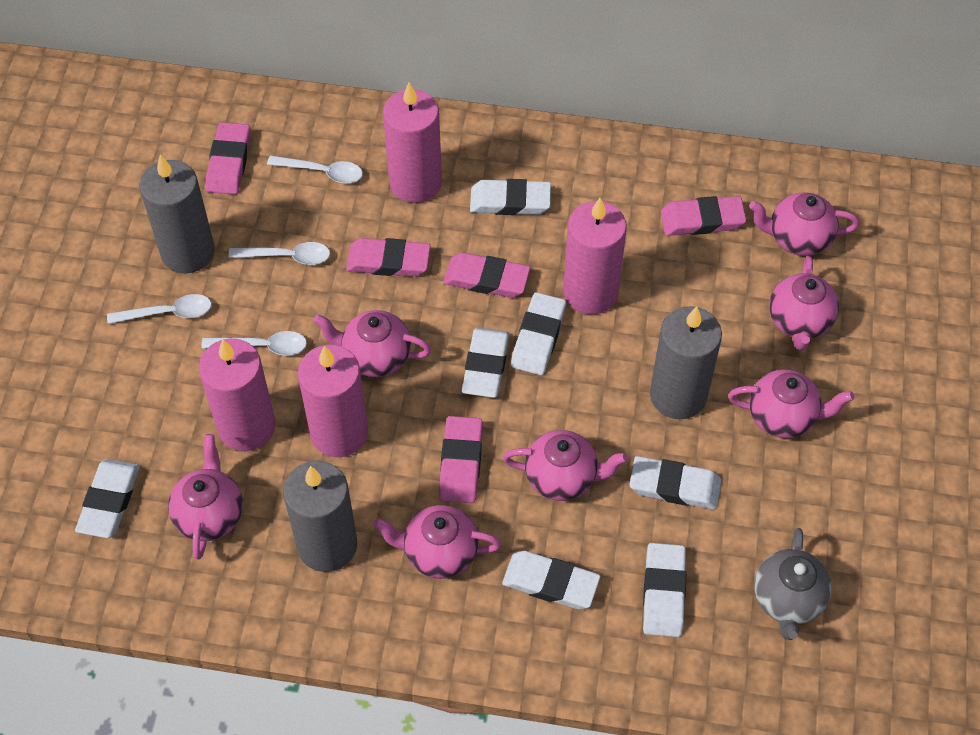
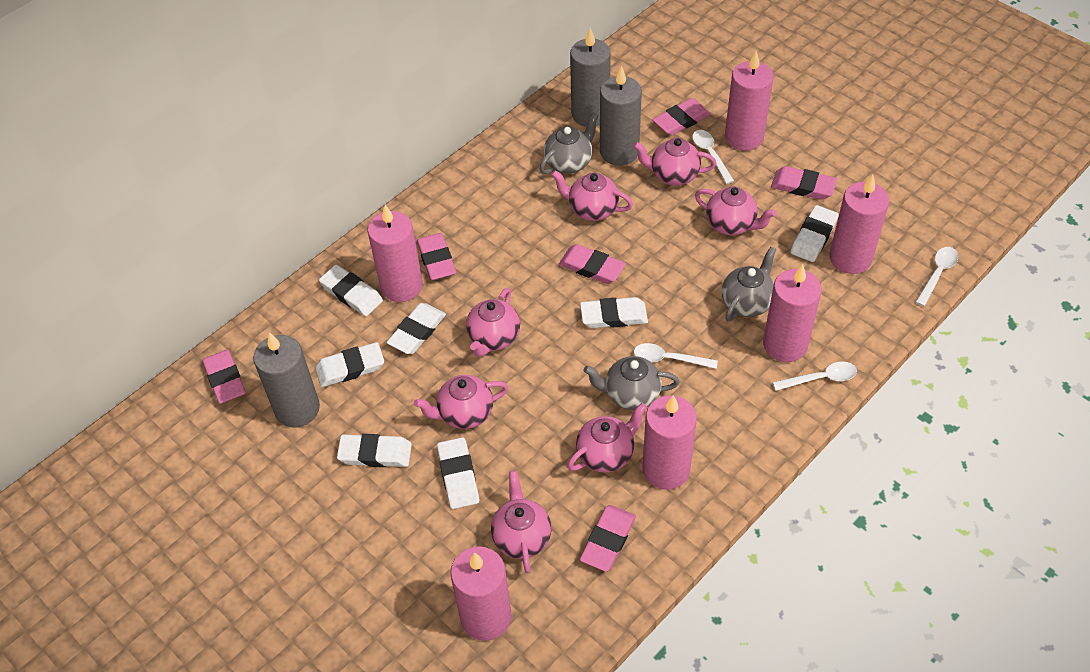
grey teapot: 1 -> 3
pink candle: 4 -> 6
pink eraser: 5 -> 6

